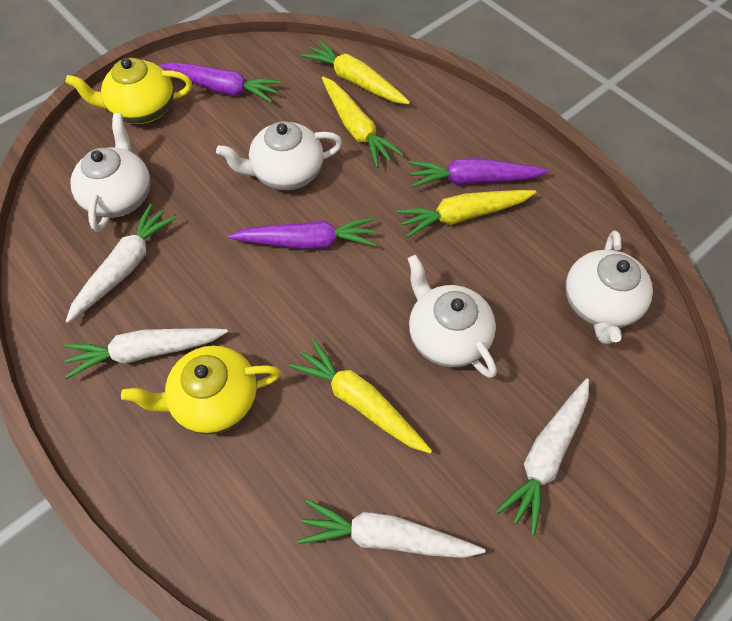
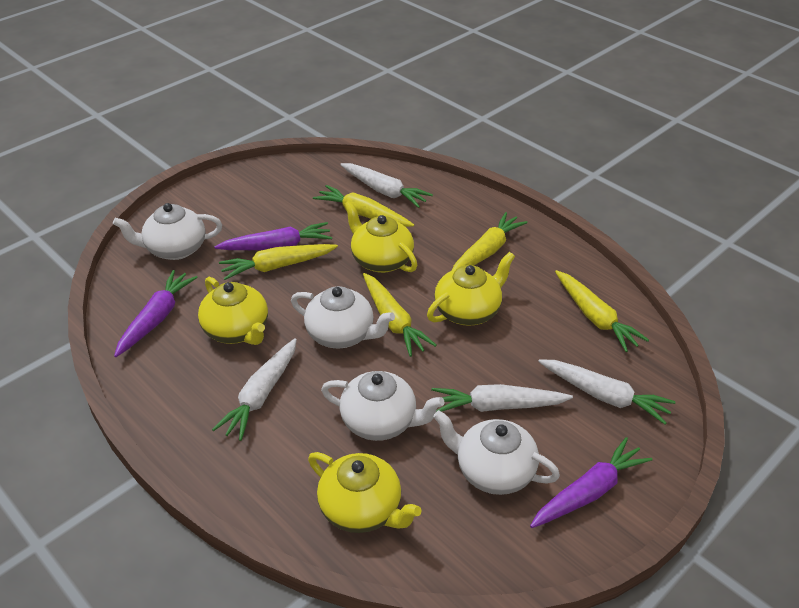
yellow carrot: 4 -> 5
yellow teapot: 2 -> 4

